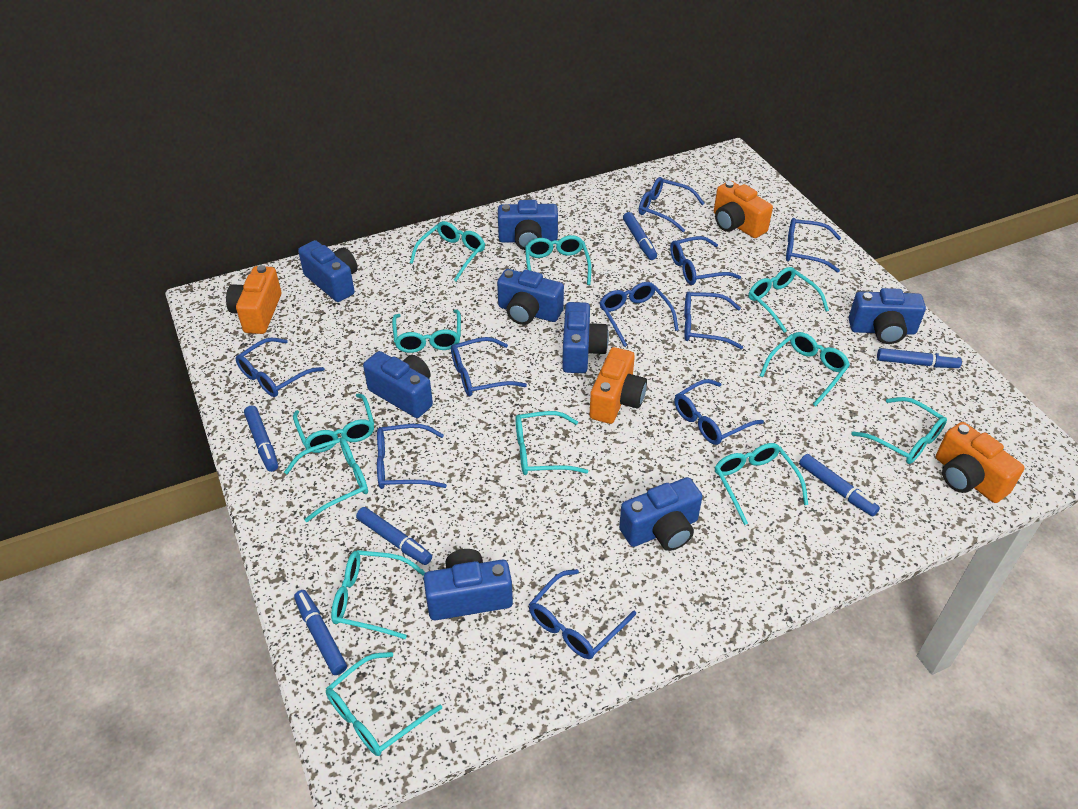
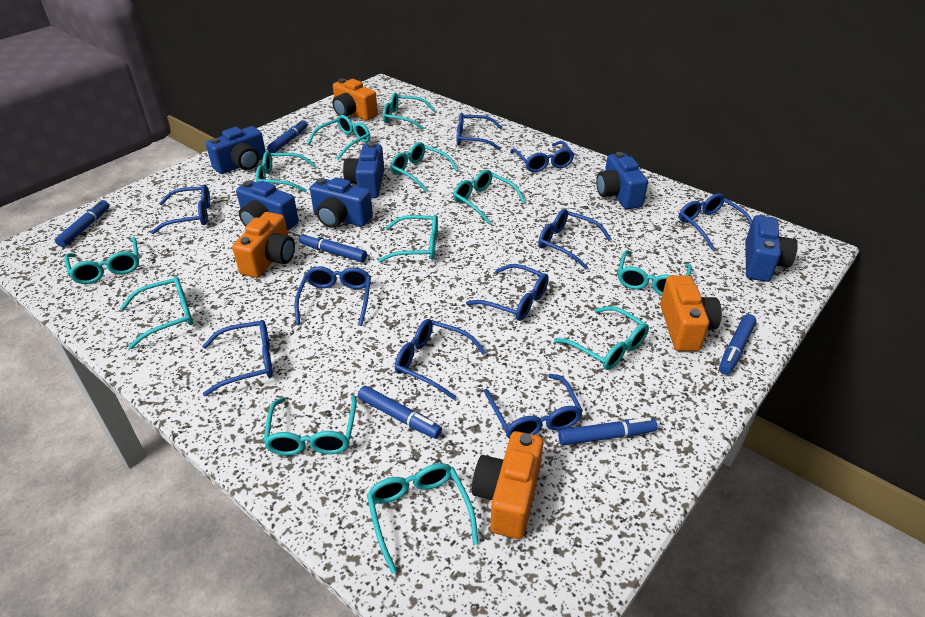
blue camera: 8 -> 6

